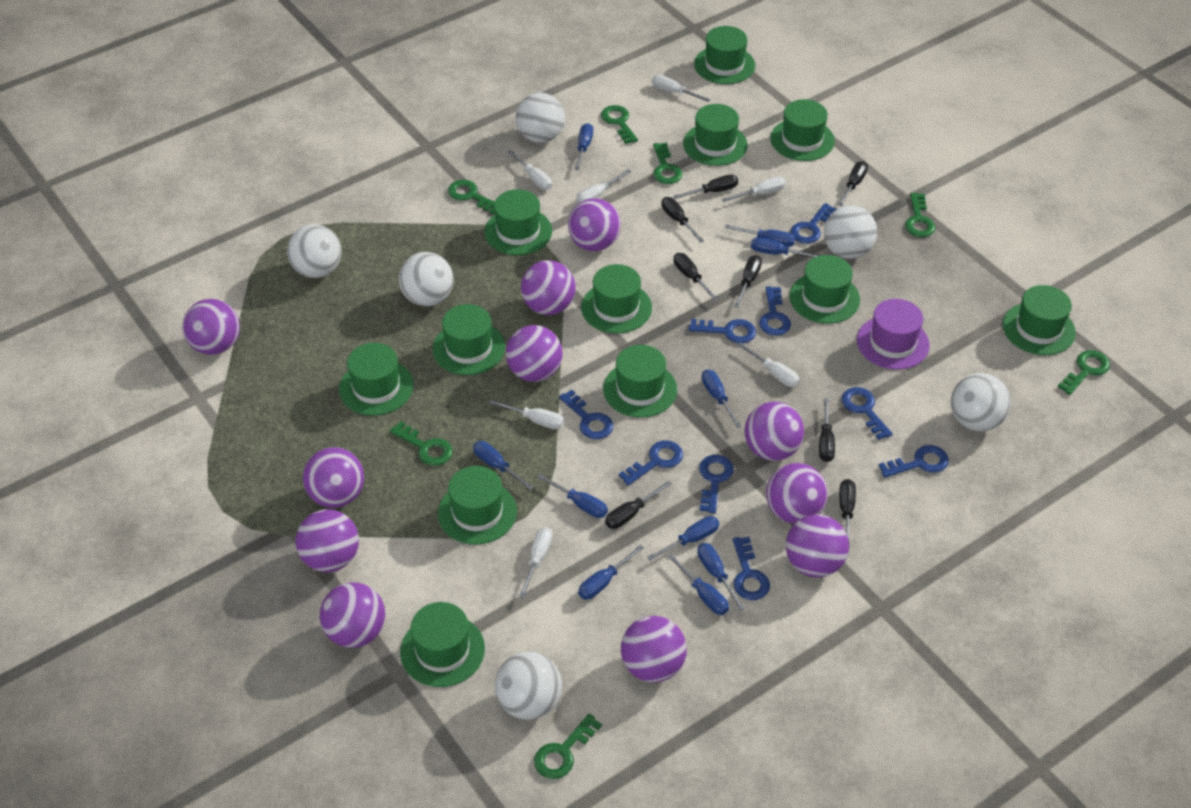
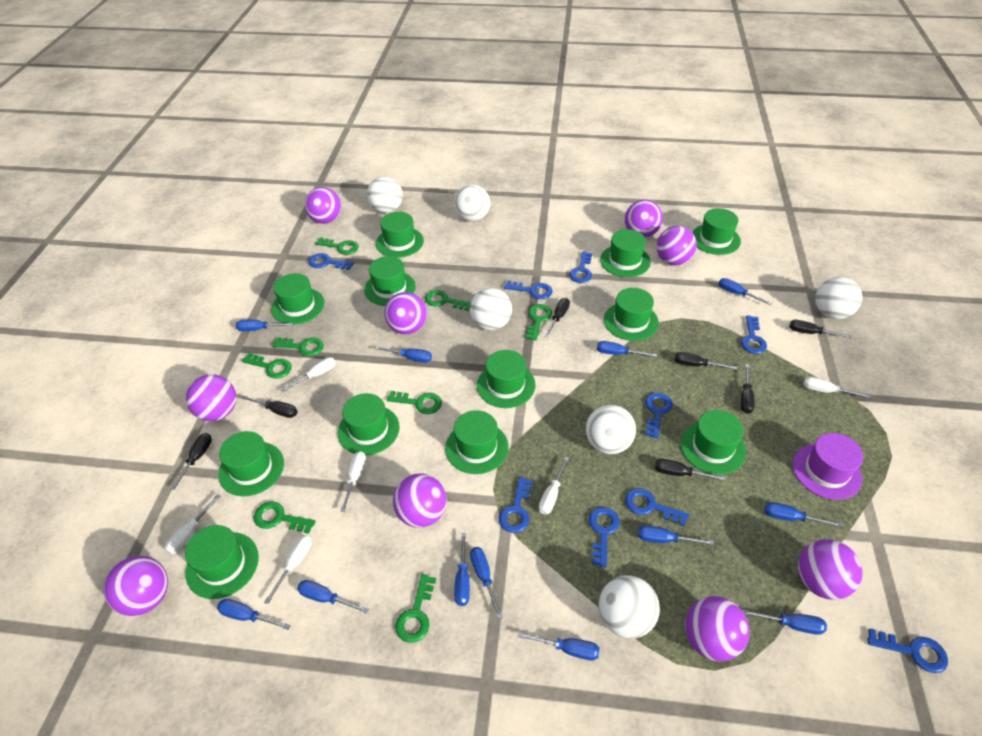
black screwdriver: 8 -> 7
blue screwdriver: 10 -> 12
green key: 7 -> 8
purple ball: 11 -> 9
white screwdriver: 7 -> 6

